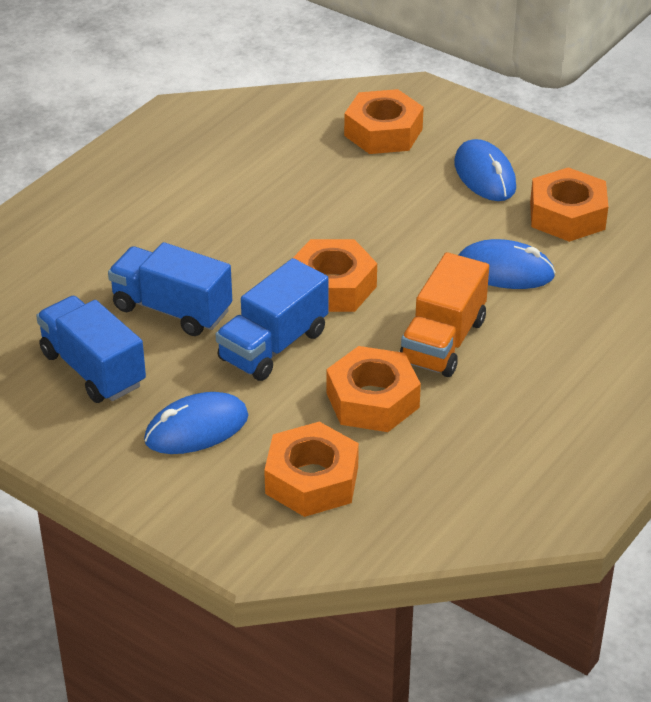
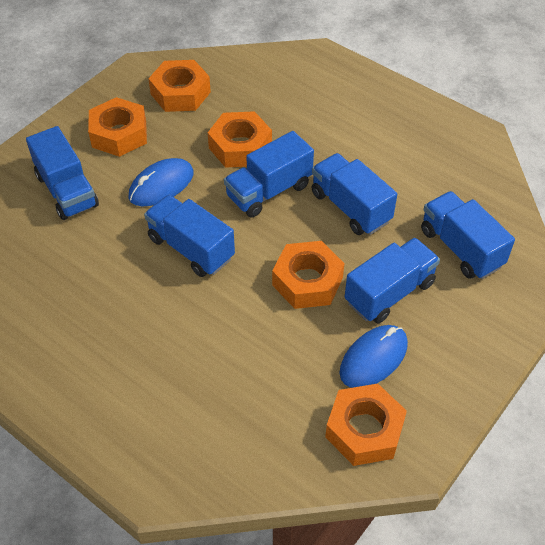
blue mouse: 3 -> 2
blue truck: 3 -> 6
orange truck: 1 -> 0

